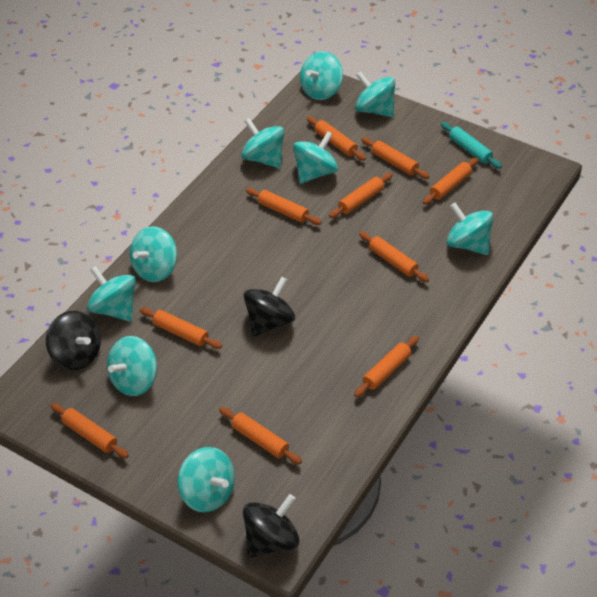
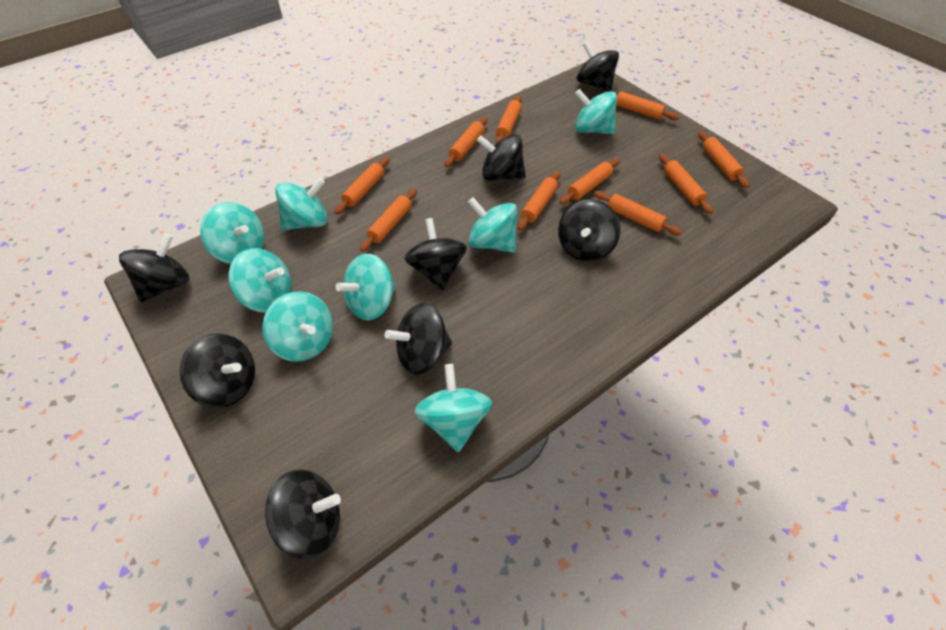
black spinning top: 3 -> 8
turquoise rolling pin: 1 -> 0
turquoise spinning top: 9 -> 8

